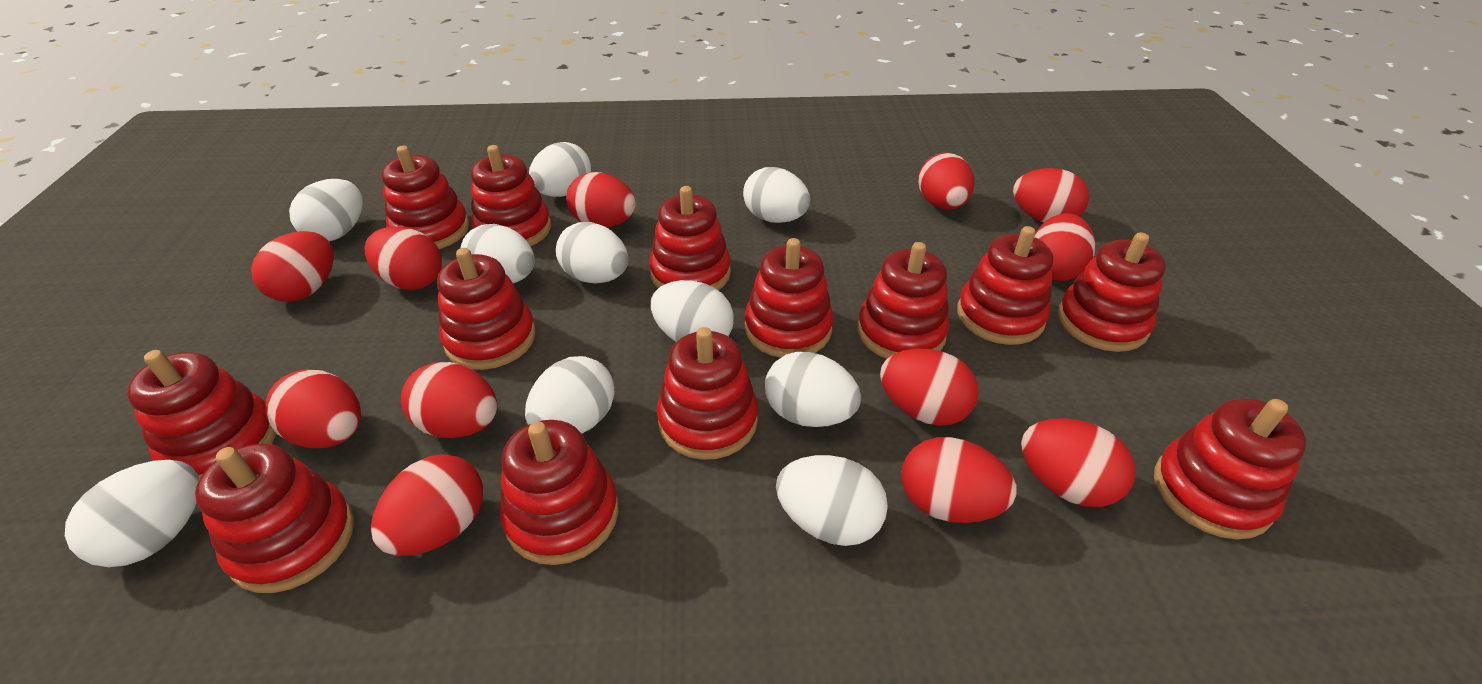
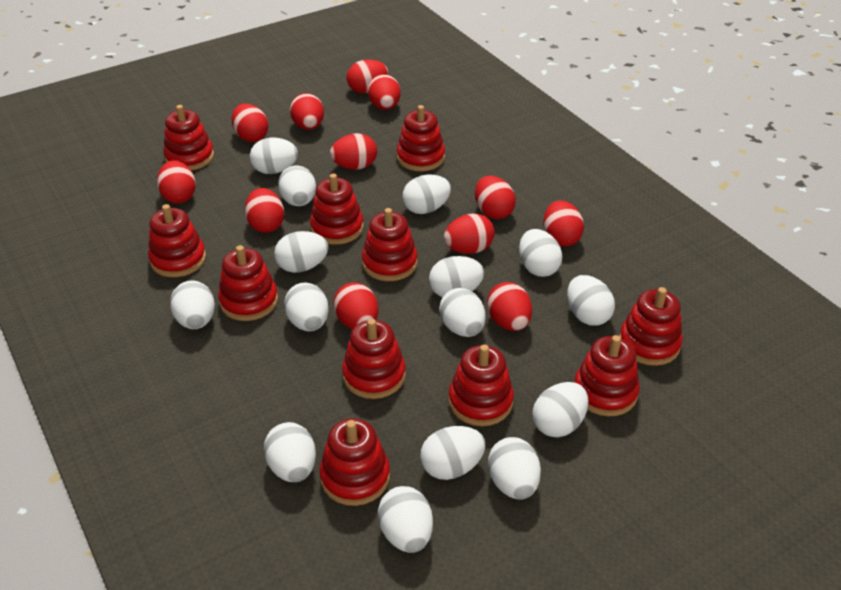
red stacking toy: 13 -> 11
white egg: 10 -> 15

